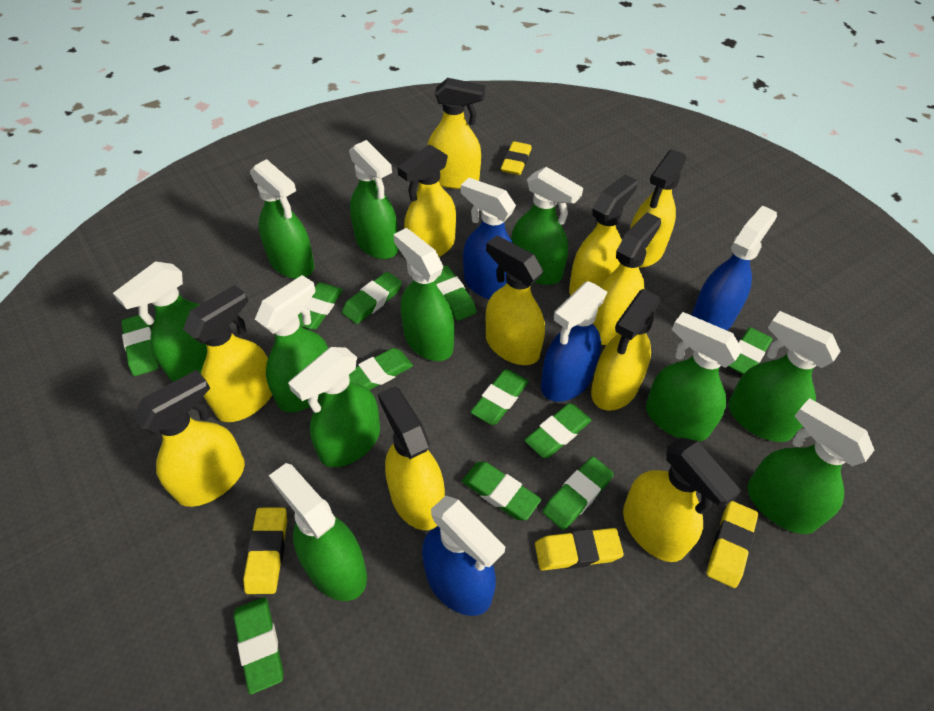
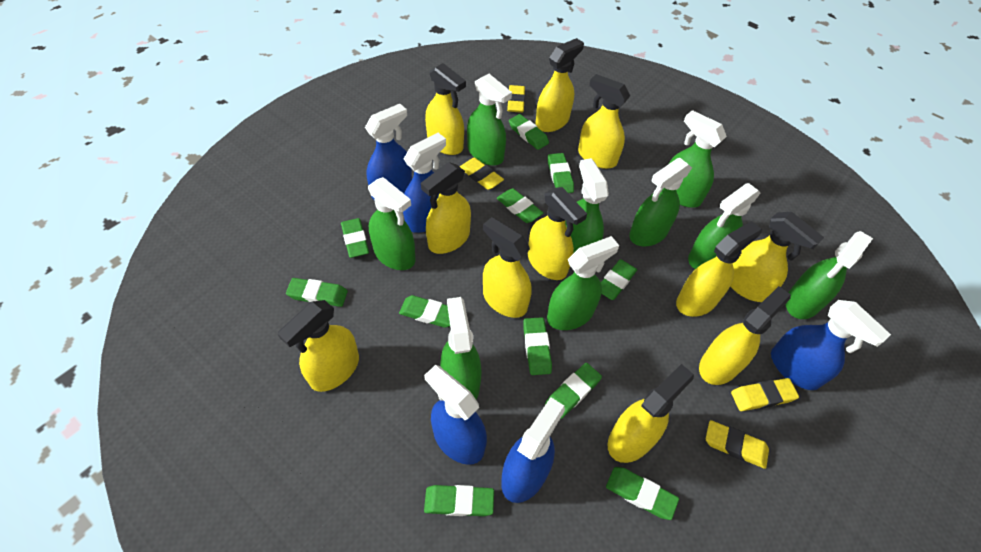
blue spray bottle: 4 -> 5
green spray bottle: 11 -> 9

